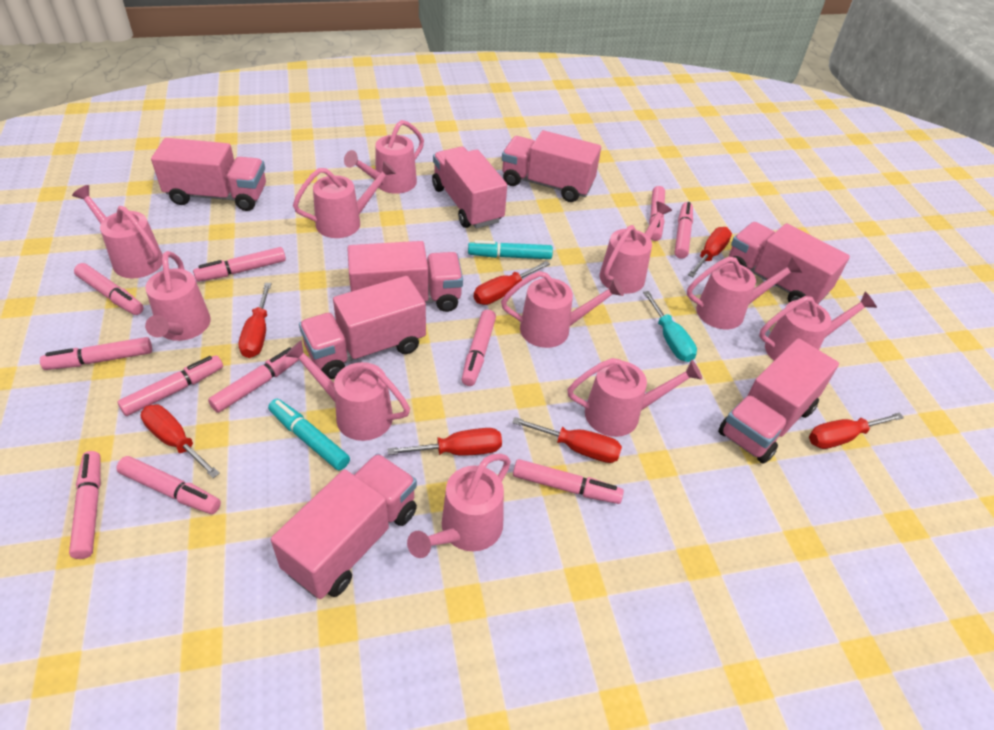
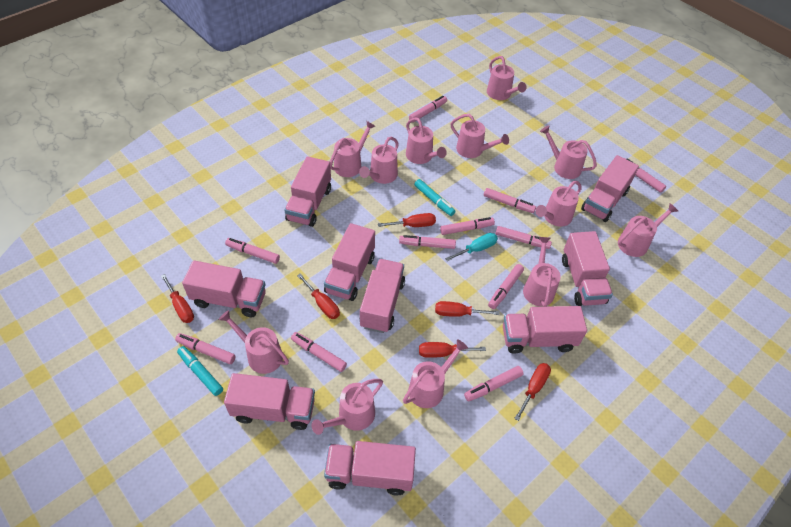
pink truck: 8 -> 9
pink watering can: 11 -> 12
red screwdriver: 7 -> 6

